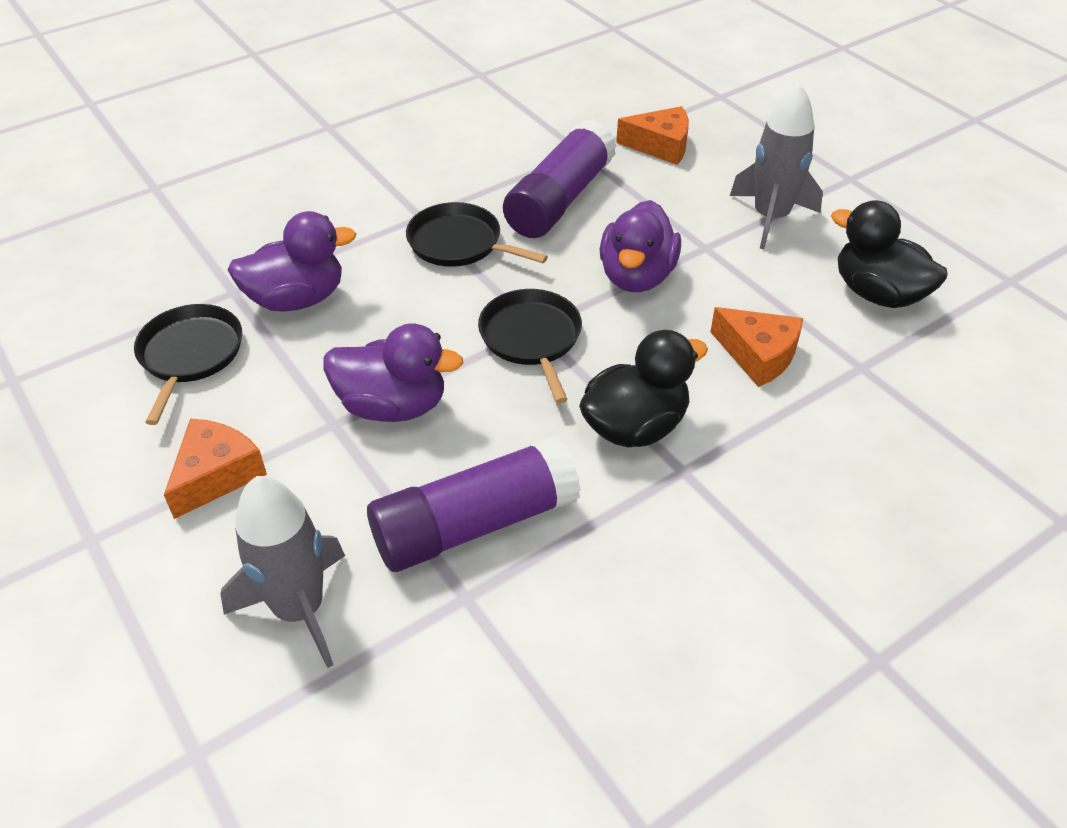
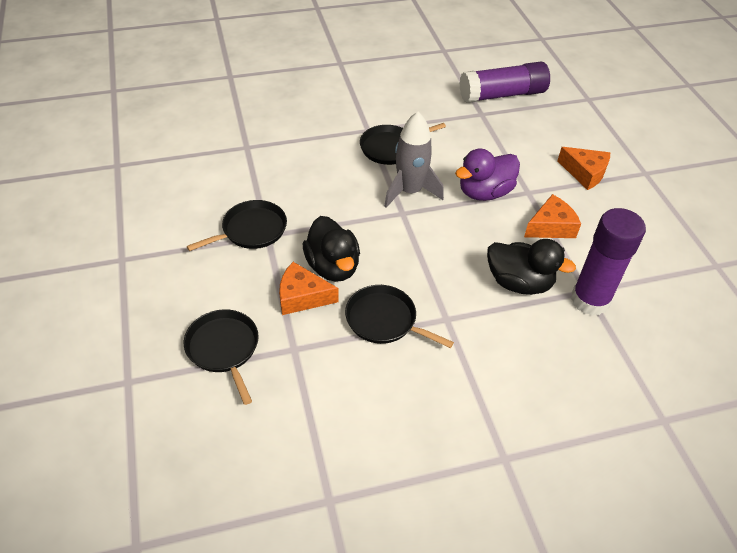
black pan: 3 -> 4
grey rocket: 2 -> 1
purple duck: 3 -> 1

